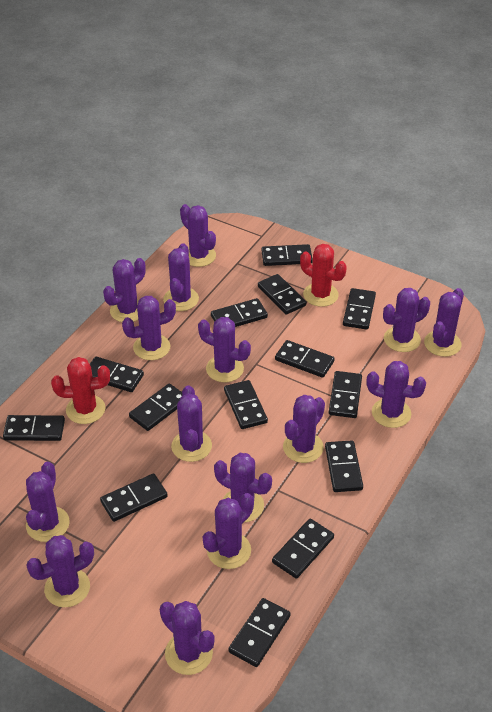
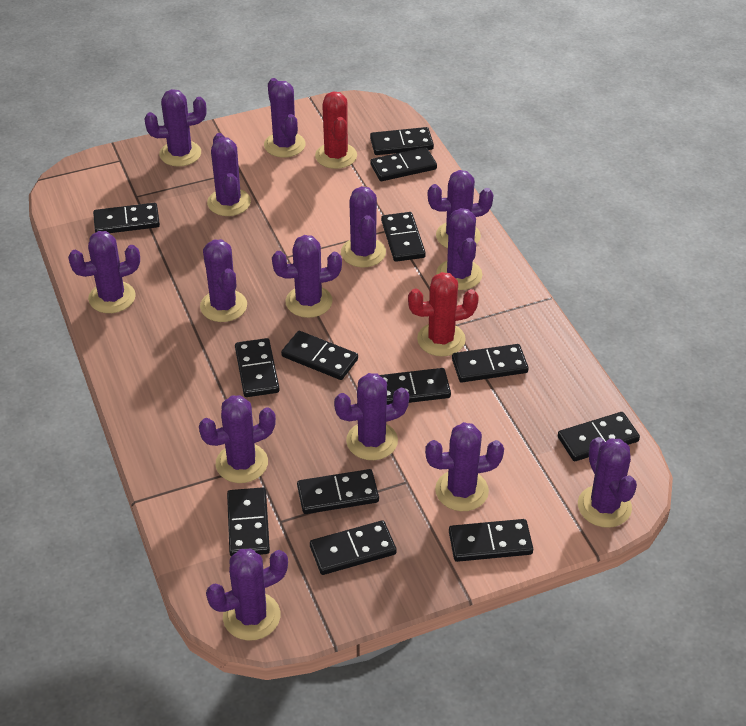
black domino: 14 -> 13
purple cactus: 15 -> 14

